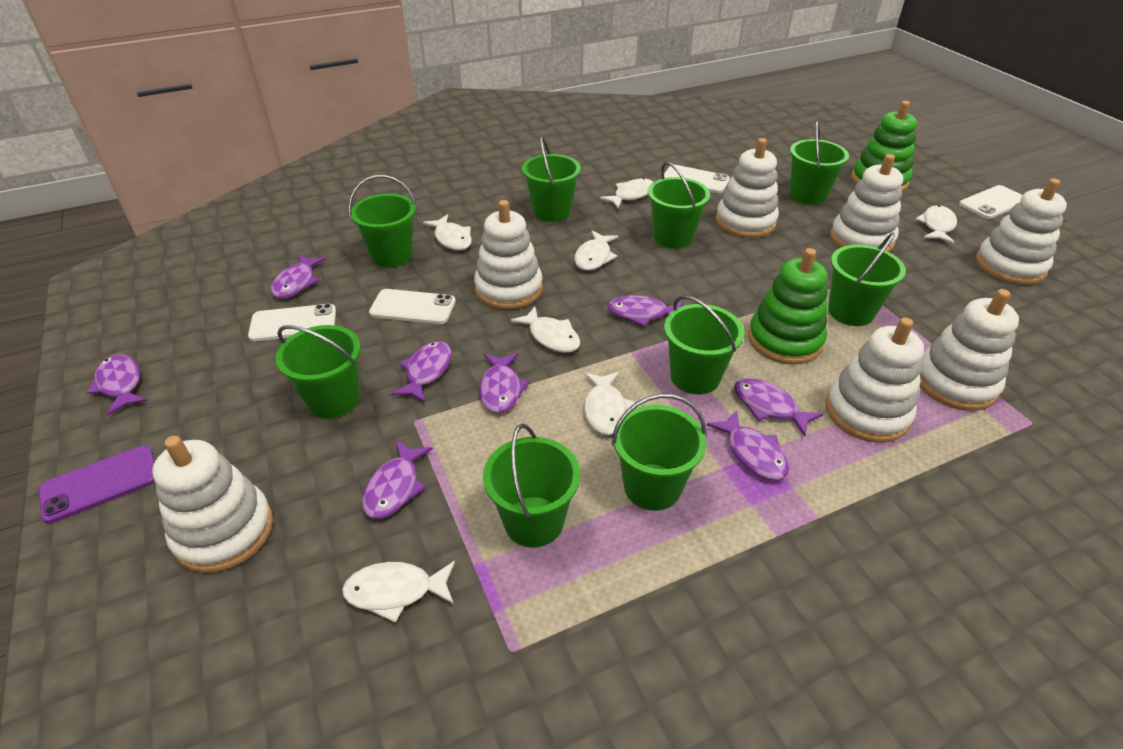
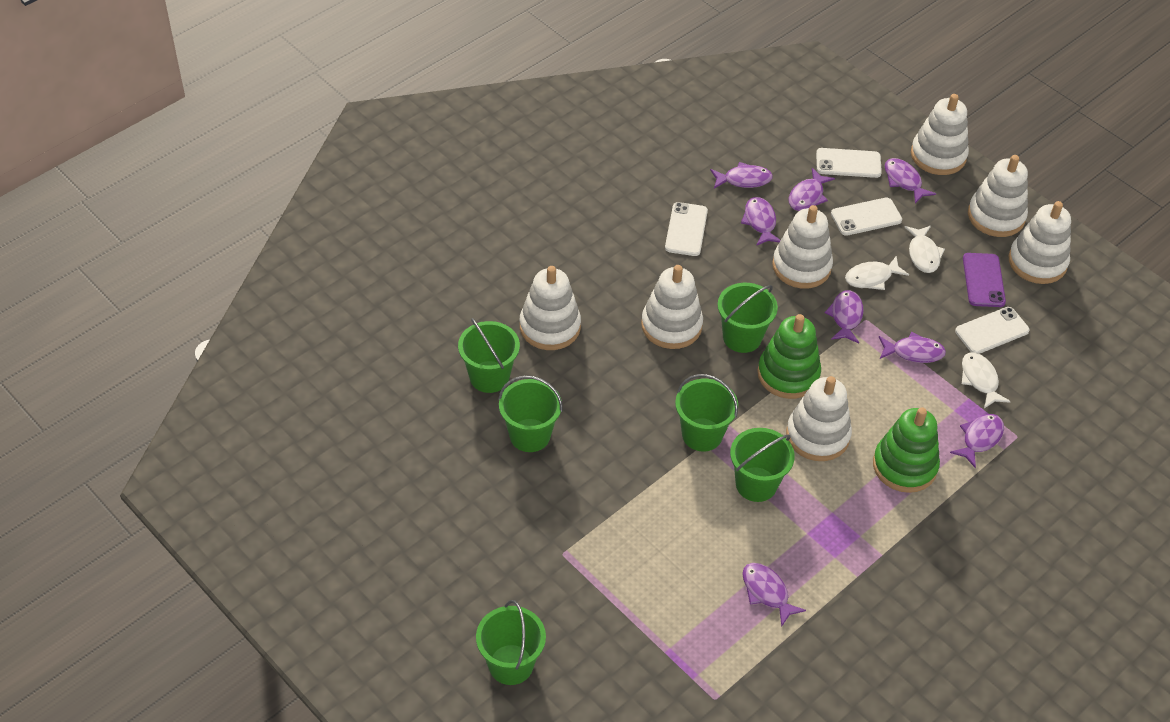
green bucket: 9 -> 6
white fish: 7 -> 3

